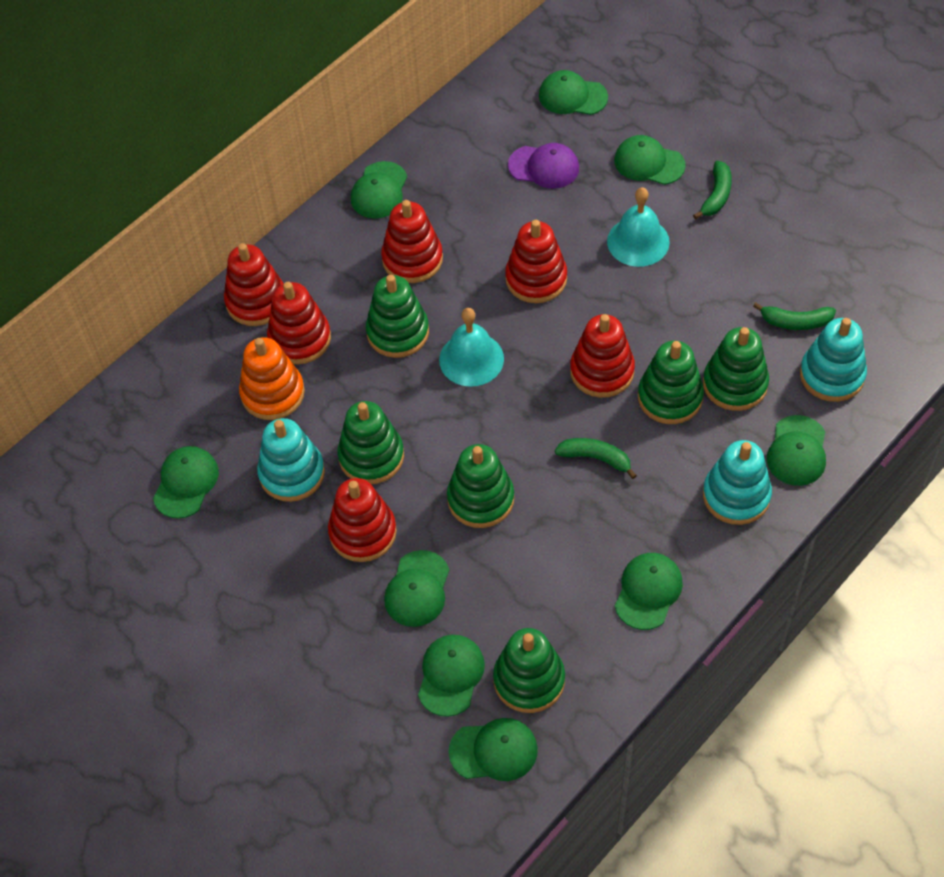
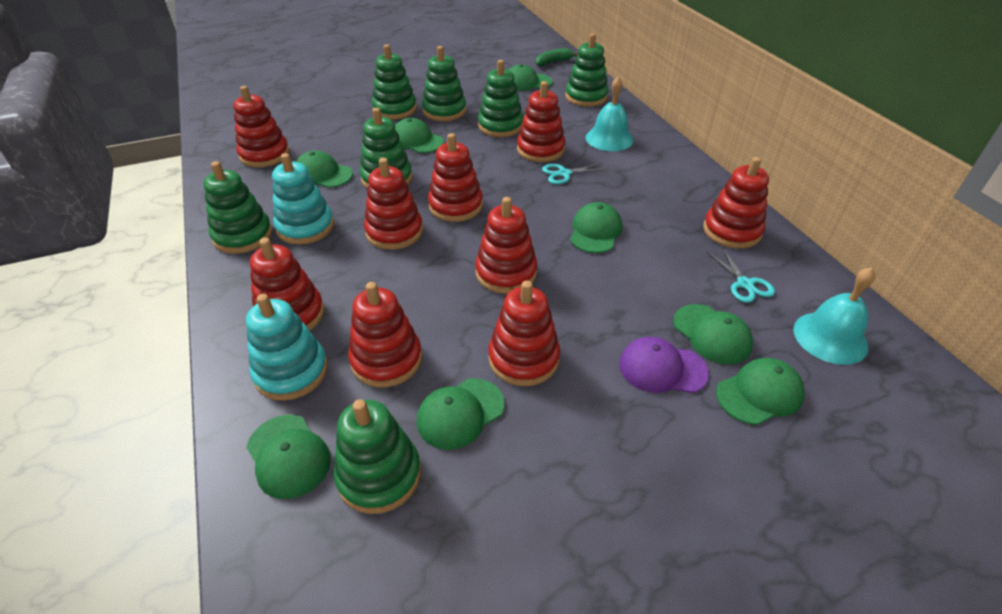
green banana: 3 -> 1
green cap: 9 -> 8
green stacking toy: 6 -> 7
orange stacking toy: 1 -> 0
red stacking toy: 6 -> 9
turquoise scissors: 0 -> 2
turquoise stacking toy: 3 -> 2

